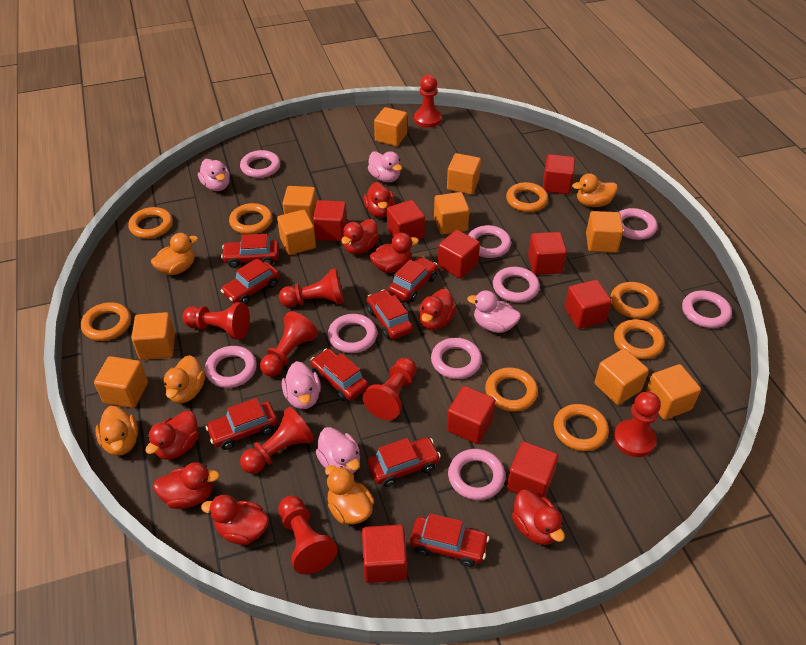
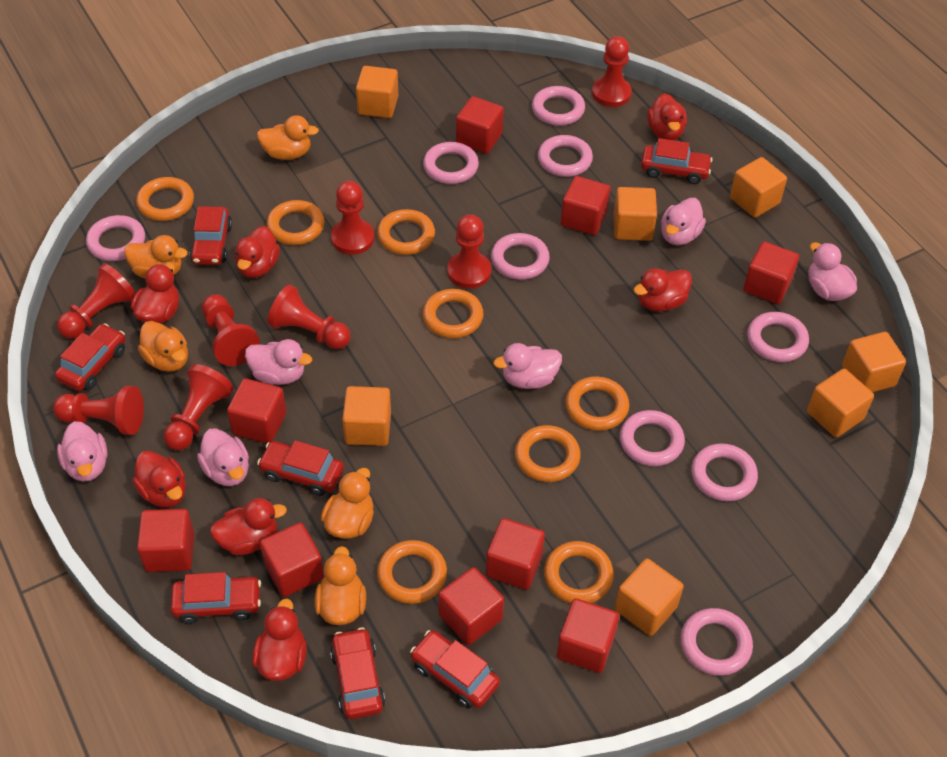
orange cube: 10 -> 7
pink duck: 5 -> 6
red car: 8 -> 7
red duck: 8 -> 7

